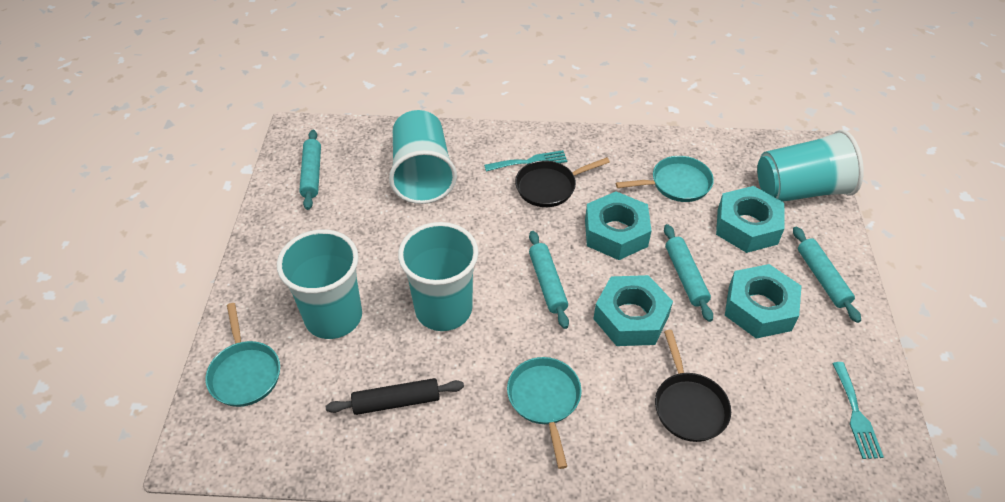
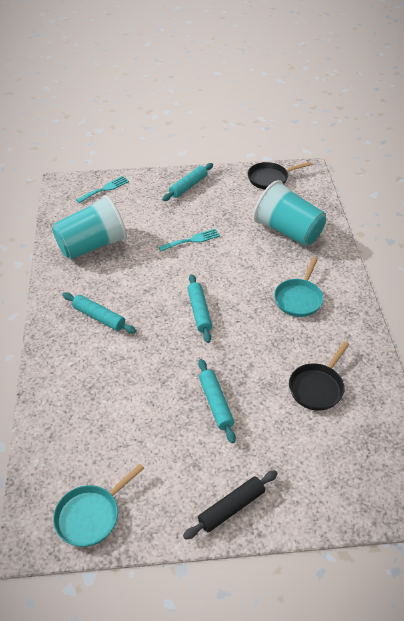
turquoise cup: 4 -> 2
turquoise nut: 4 -> 0
turquoise pan: 3 -> 2

